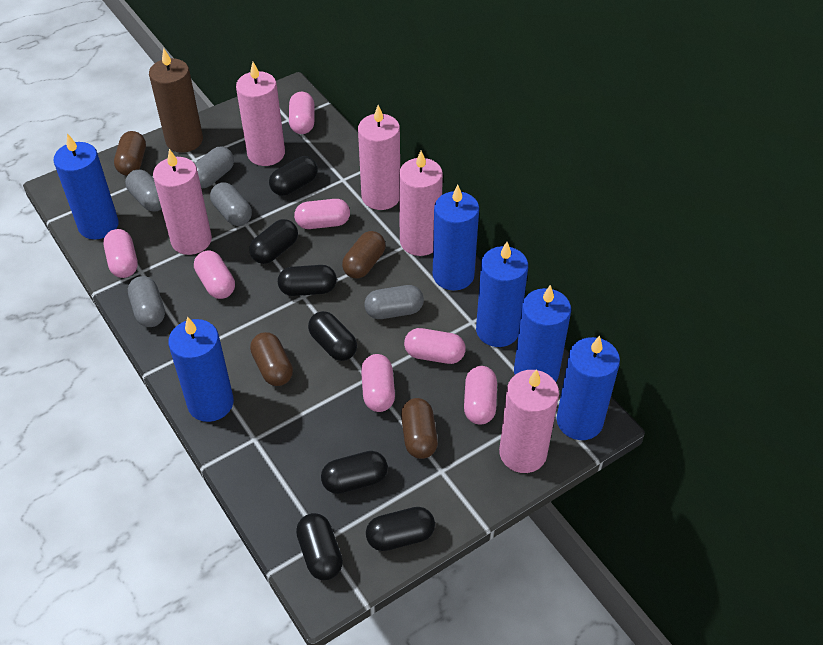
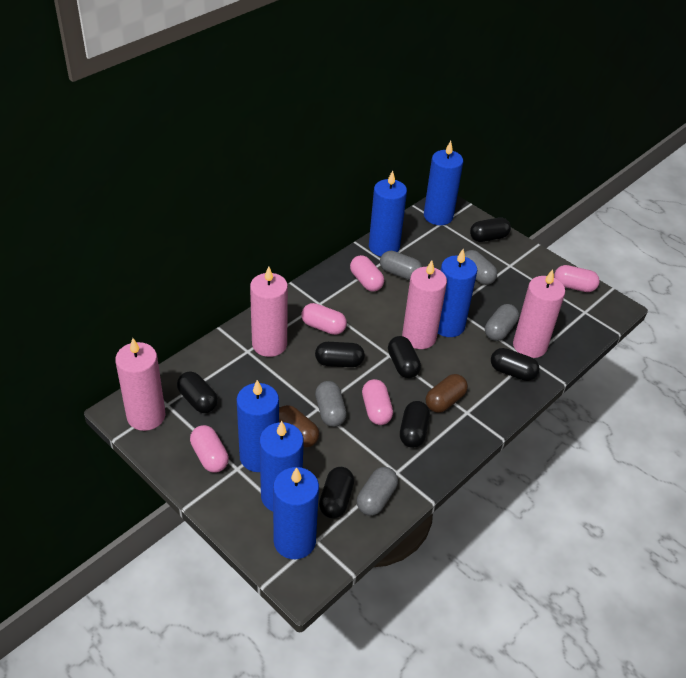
brown candle: 1 -> 0
brown capsule: 4 -> 2
pink candle: 5 -> 4
pink capsule: 7 -> 5

